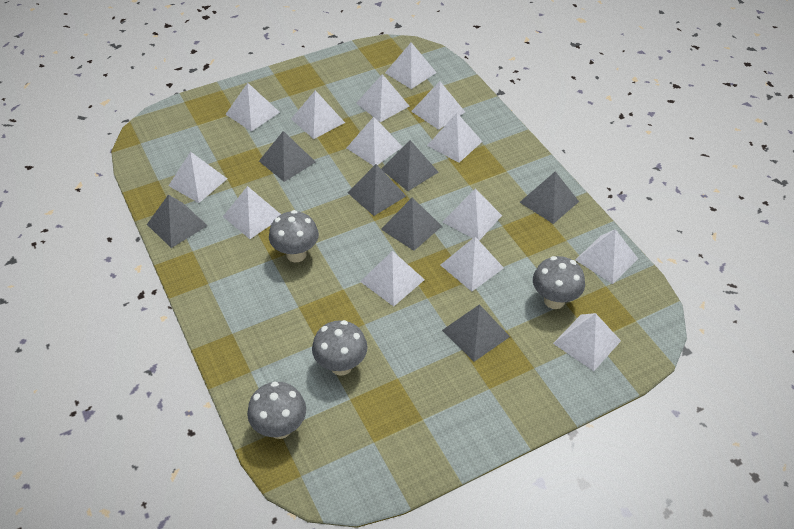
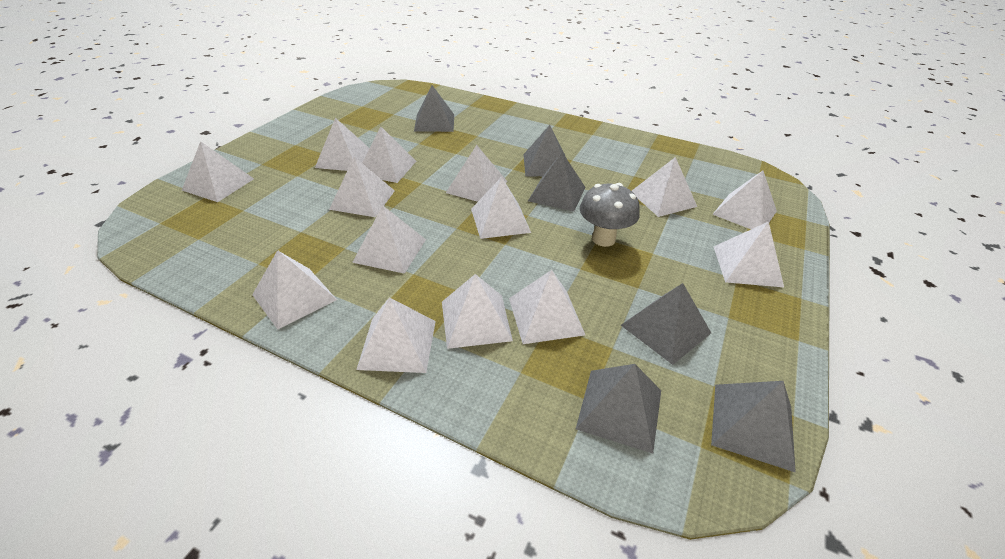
grey mushroom: 4 -> 1
grey pyramid: 7 -> 6

